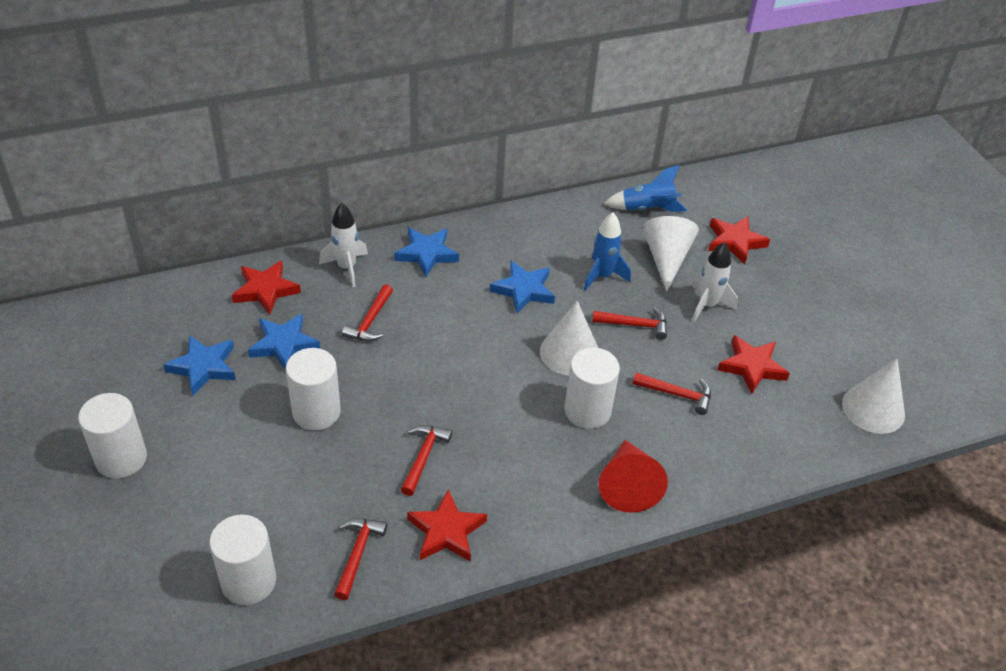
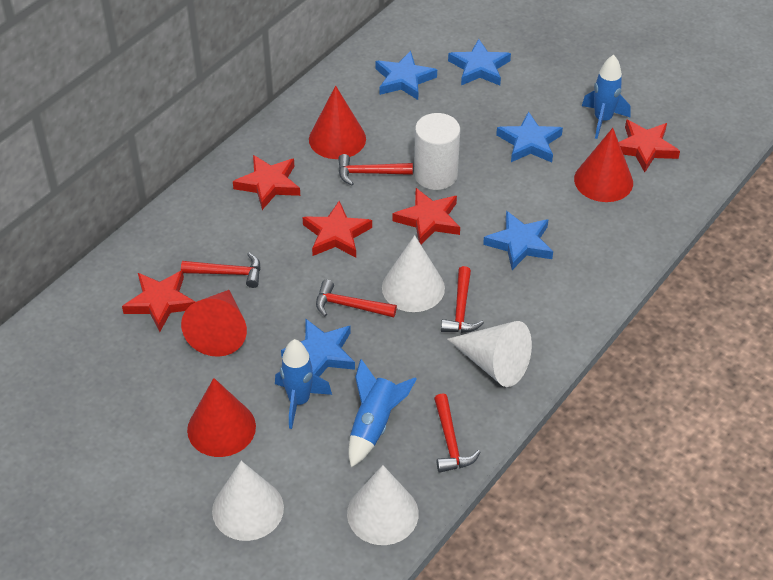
blue rocket: 2 -> 3
blue star: 4 -> 5
red cone: 1 -> 4
red star: 4 -> 5
white cone: 3 -> 4
white cylinder: 4 -> 1
white rocket: 2 -> 0

